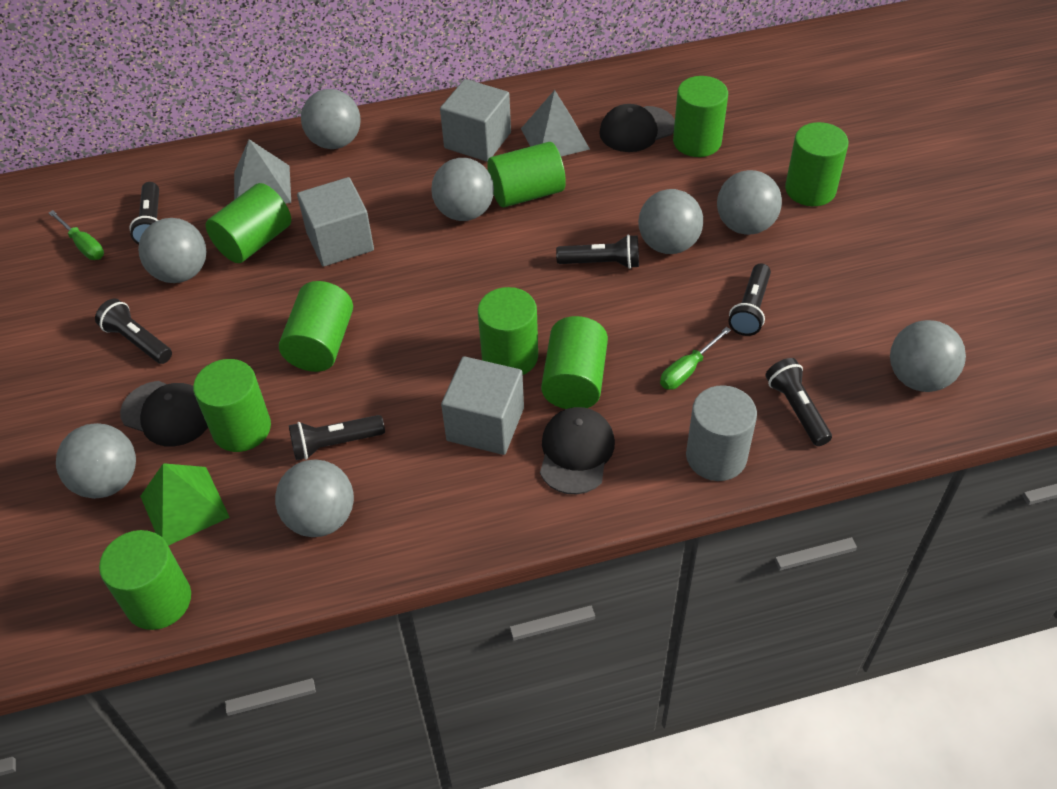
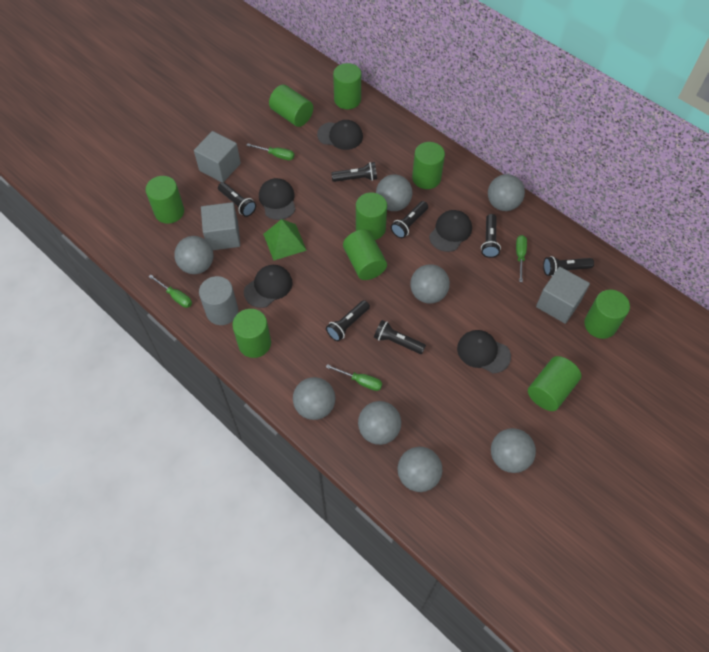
black cap: 3 -> 5
black flashlight: 6 -> 7
green screwdriver: 2 -> 4
grey pyramid: 2 -> 0

